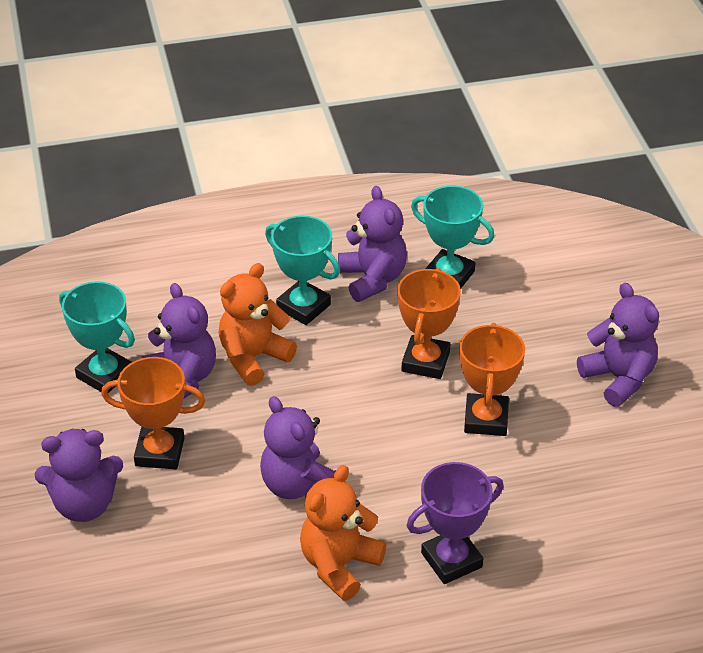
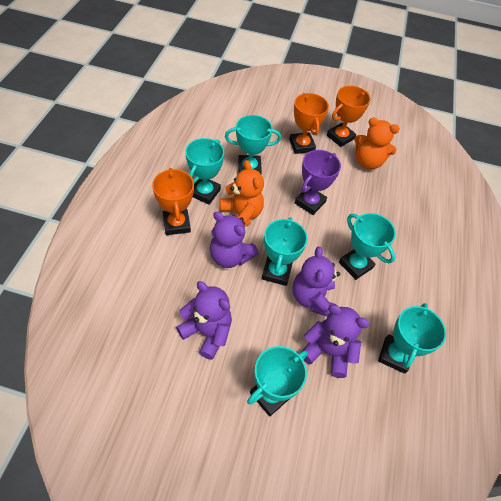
purple teddy bear: 5 -> 4
turquoise trophy: 3 -> 6

